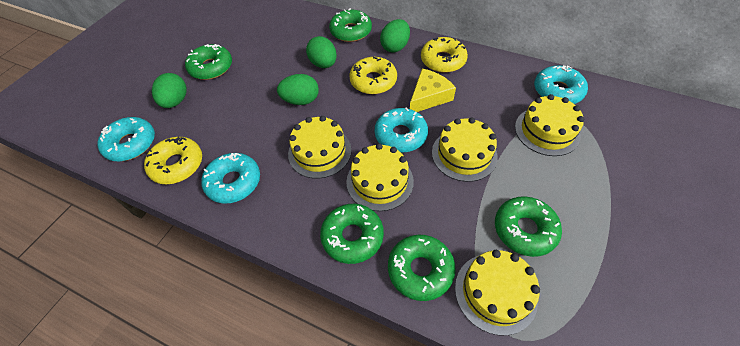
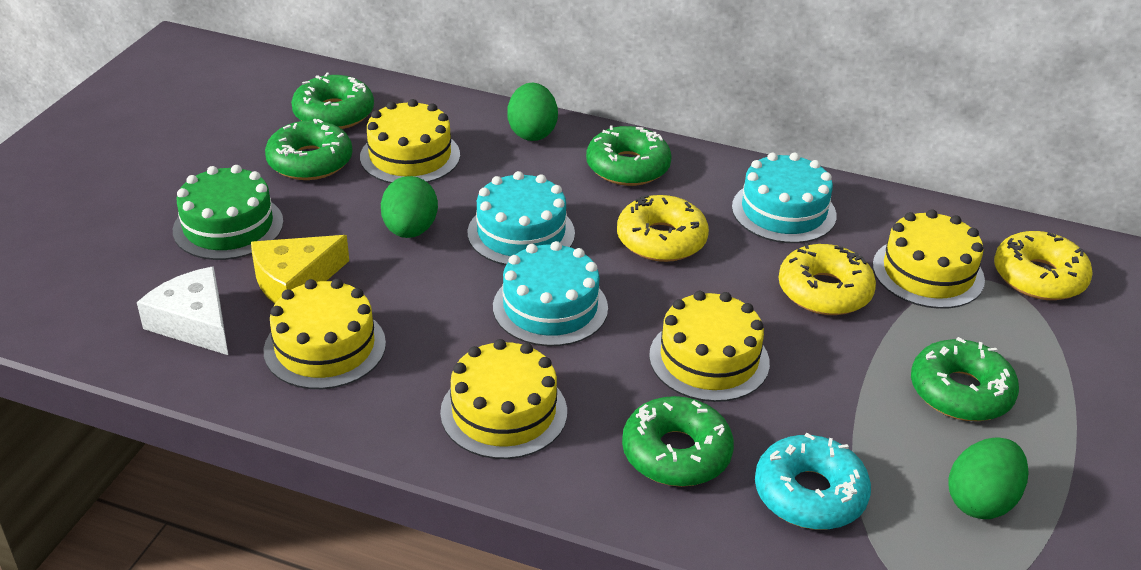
green cake: 0 -> 1
green egg: 4 -> 3
turquoise cake: 0 -> 3
turquoise donut: 4 -> 1
white cheese: 0 -> 1

